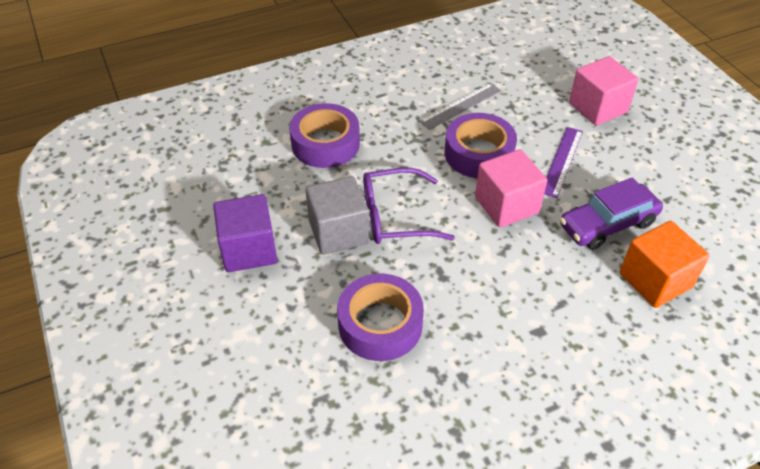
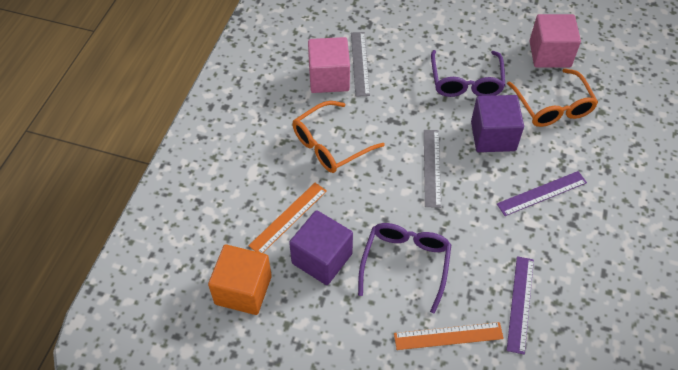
grey cube: 1 -> 0
grey ruler: 1 -> 2
orange glasses: 0 -> 2
orange ruler: 0 -> 2
purple car: 1 -> 0
purple cube: 1 -> 2
purple glasses: 1 -> 2
purple ruler: 1 -> 2
purple tape: 3 -> 0

